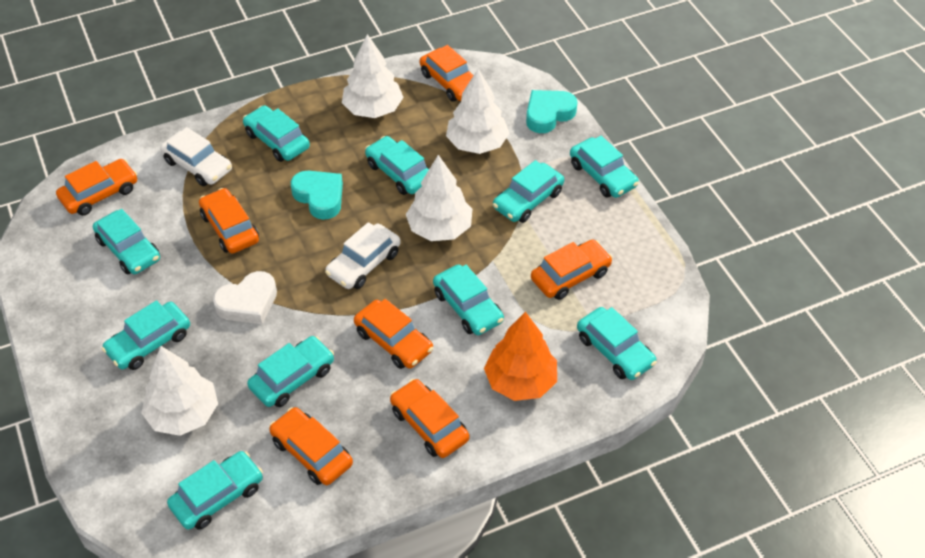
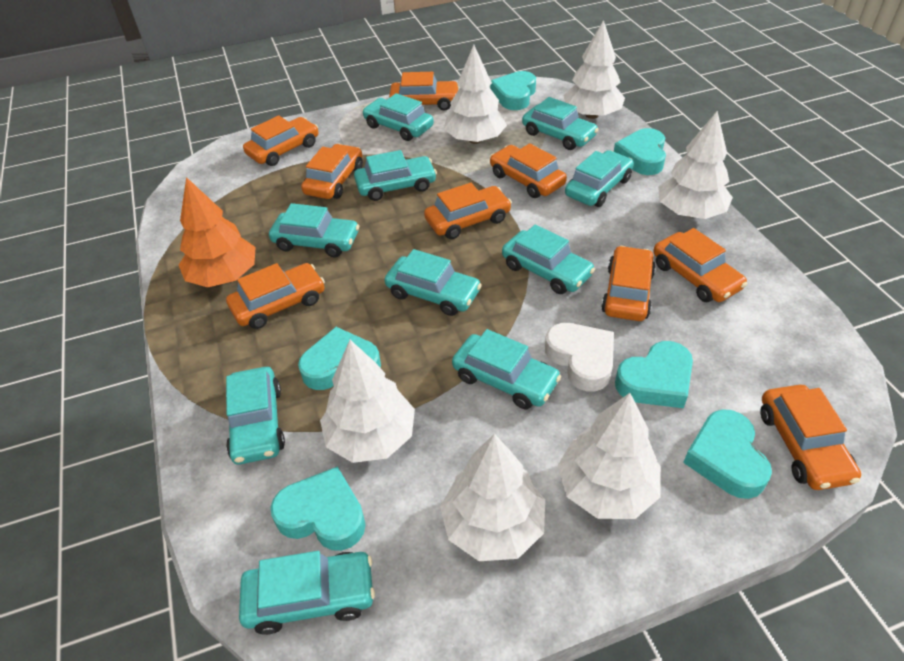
orange car: 7 -> 9
turquoise heart: 2 -> 6
white car: 2 -> 0
white tree: 4 -> 6

